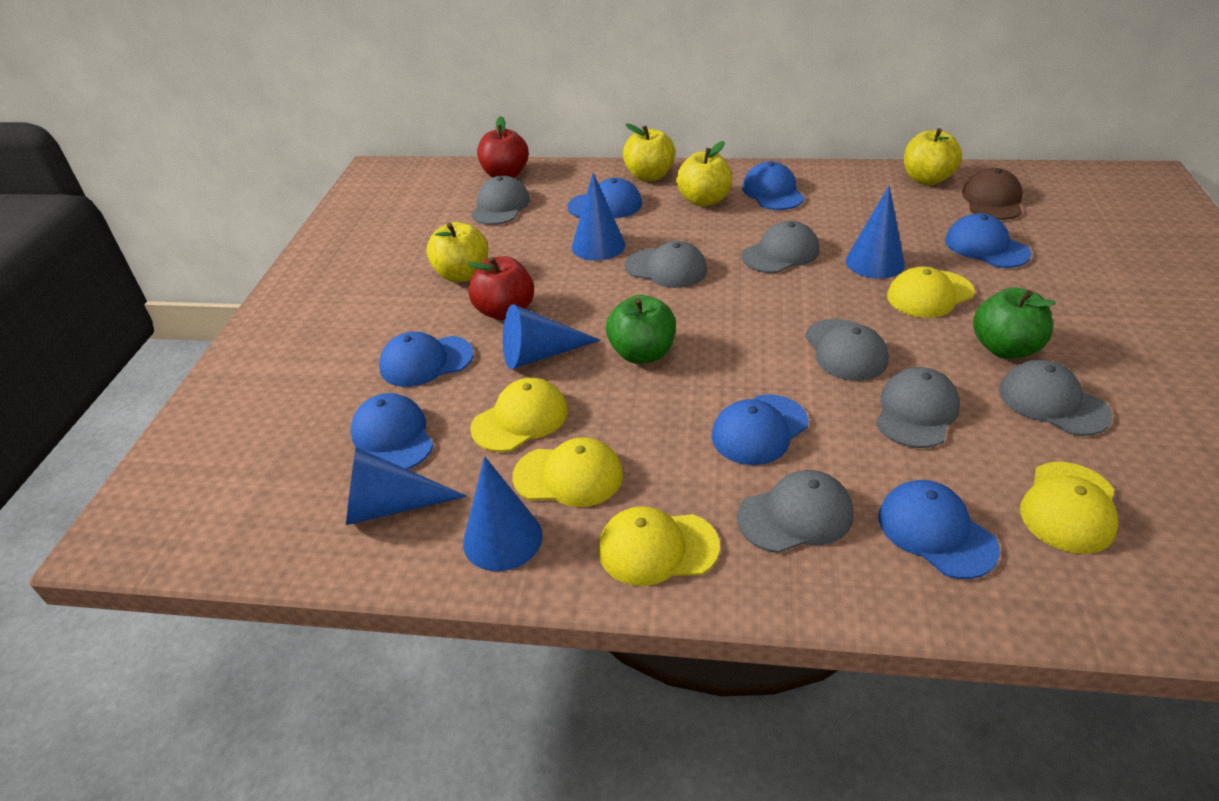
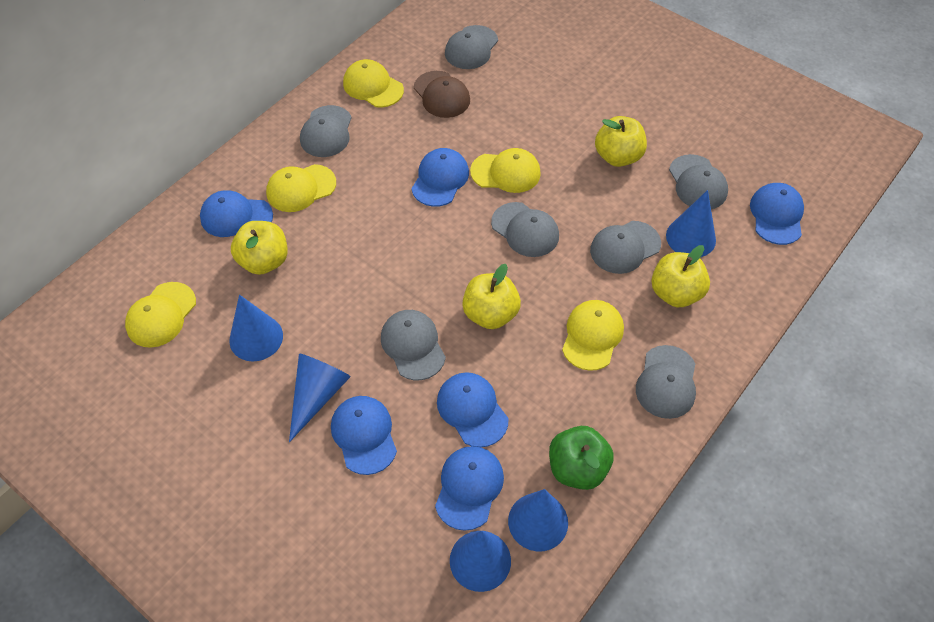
blue cap: 7 -> 6
green apple: 2 -> 1
red apple: 2 -> 0

